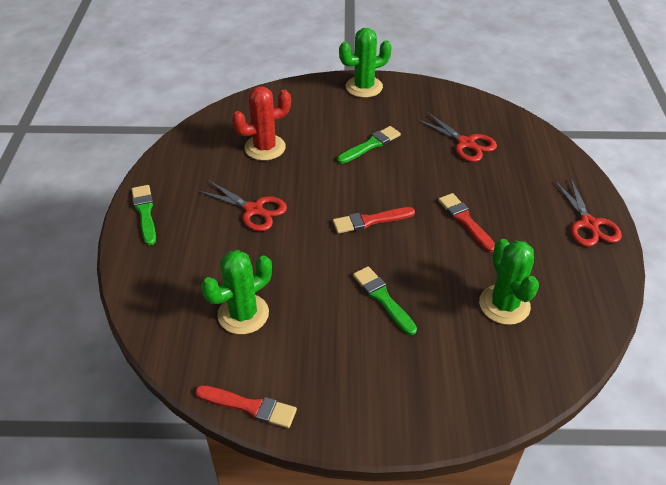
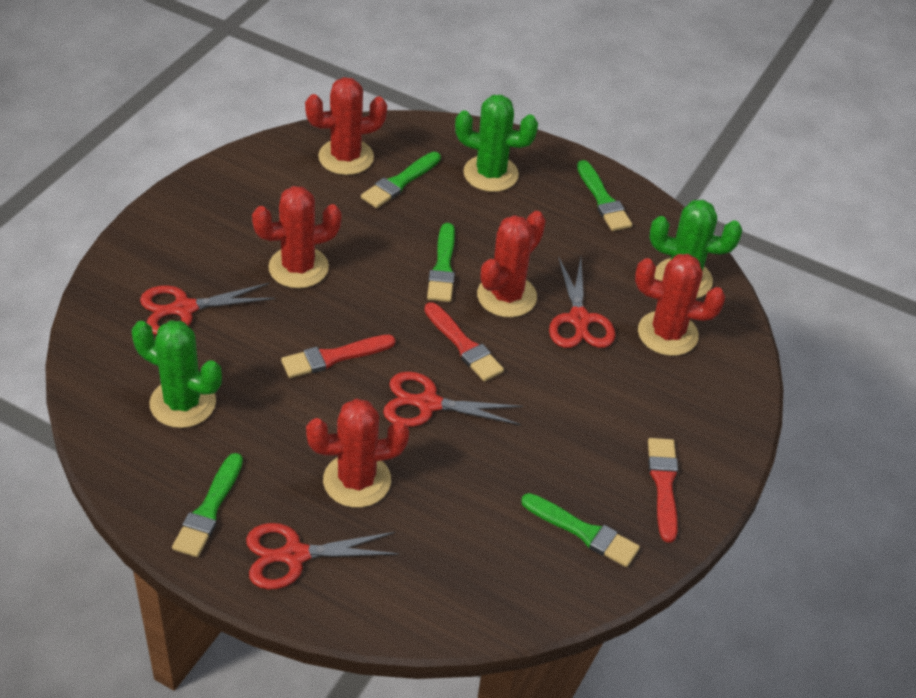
green brush: 3 -> 5
red cactus: 1 -> 5
red scissors: 3 -> 4

